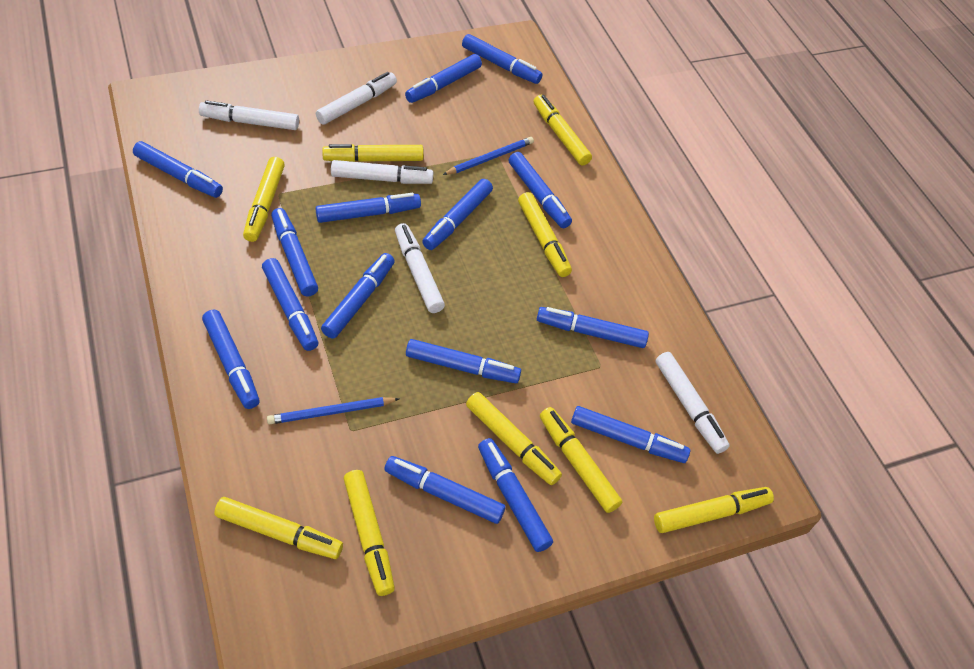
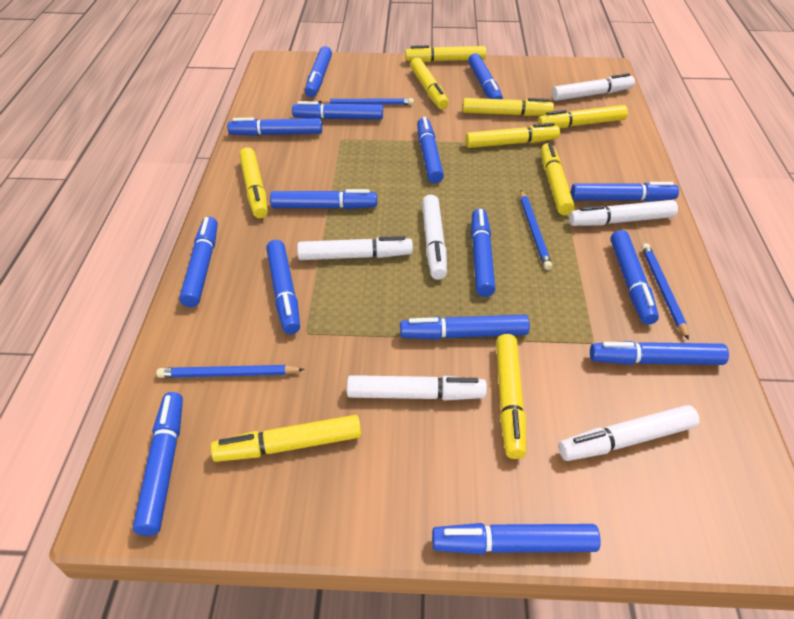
blue pencil: 2 -> 4
white marker: 5 -> 6

